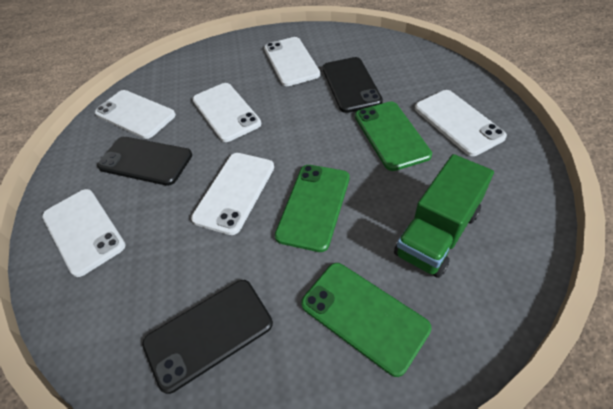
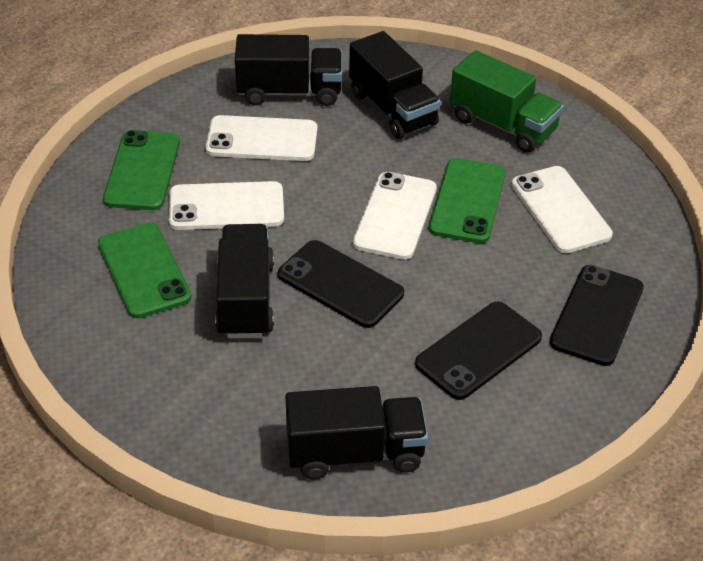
black truck: 0 -> 4
white phone: 6 -> 4

